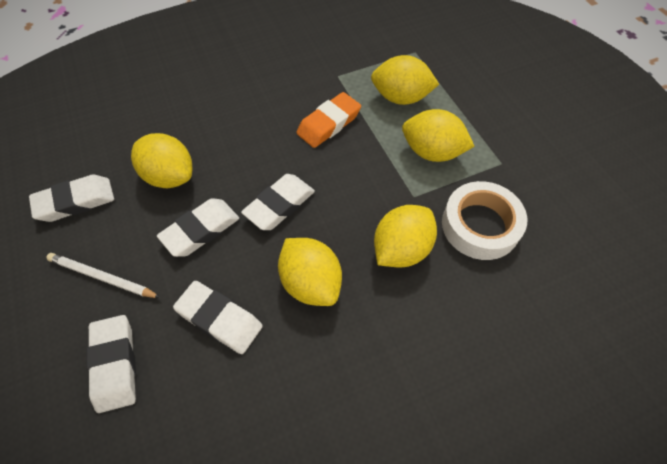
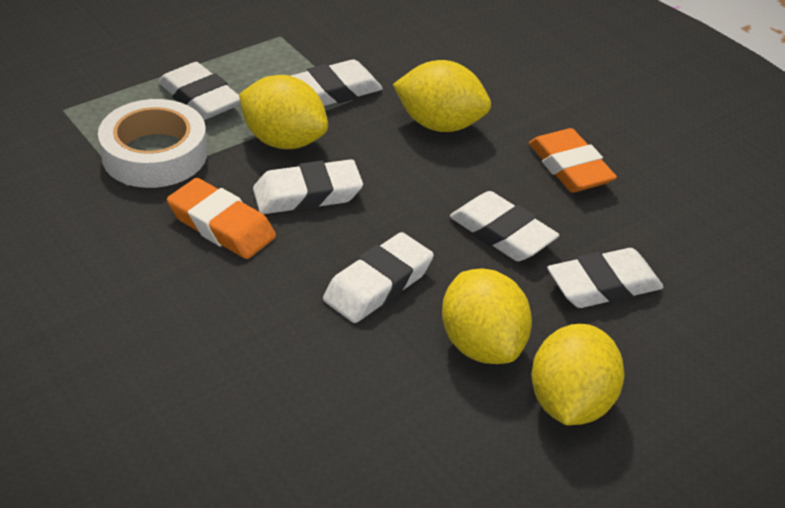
orange eraser: 1 -> 2
white eraser: 5 -> 6
white pencil: 1 -> 0
yellow lemon: 5 -> 4

